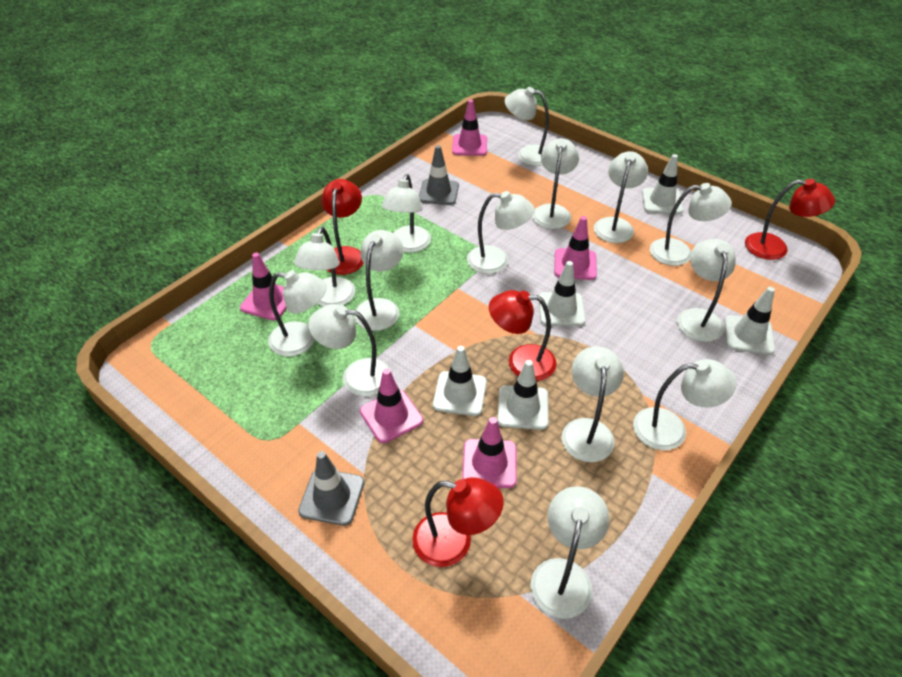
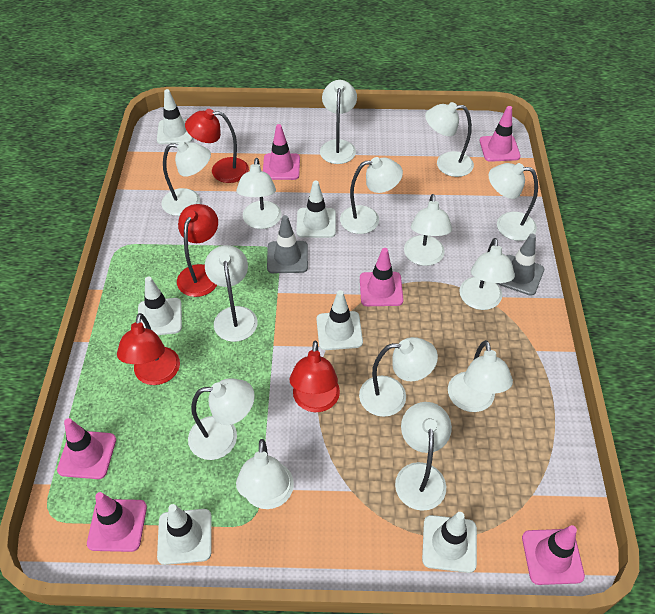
pink traffic cone: 5 -> 6
white traffic cone: 5 -> 6

